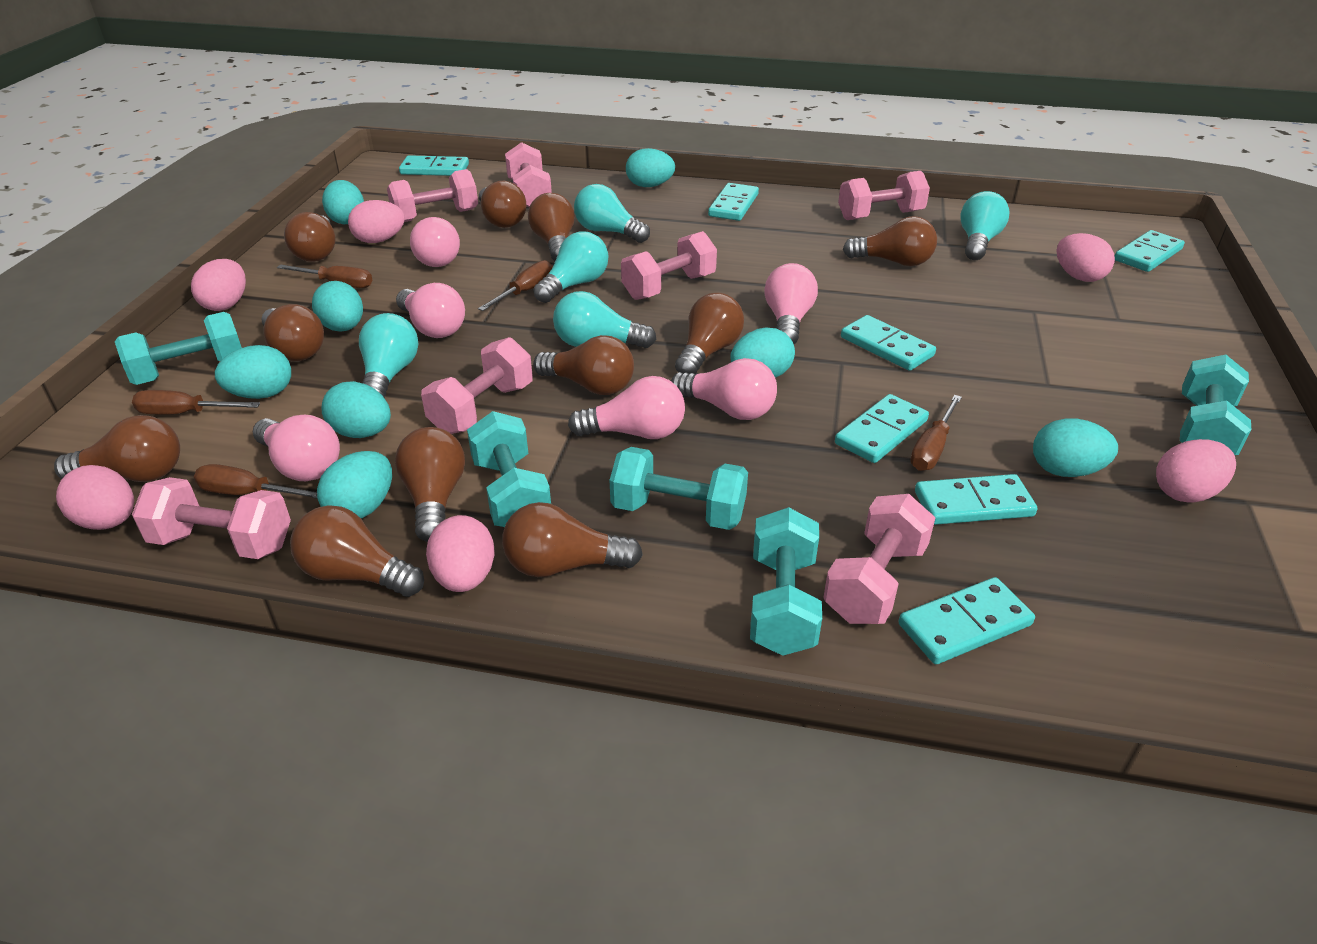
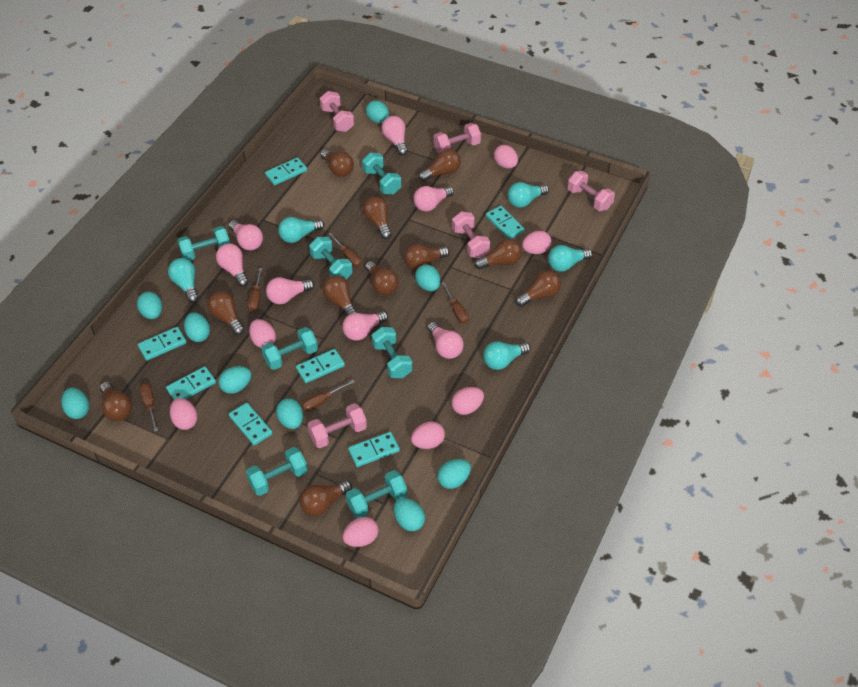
pink dumbbell: 7 -> 5
pink egg: 6 -> 7
pink light bulb: 6 -> 7
turquoise dumbbell: 5 -> 7
turquoise egg: 8 -> 9

